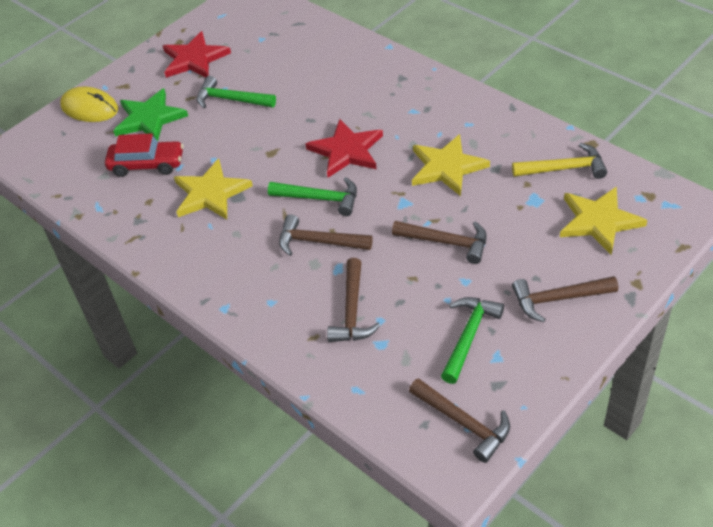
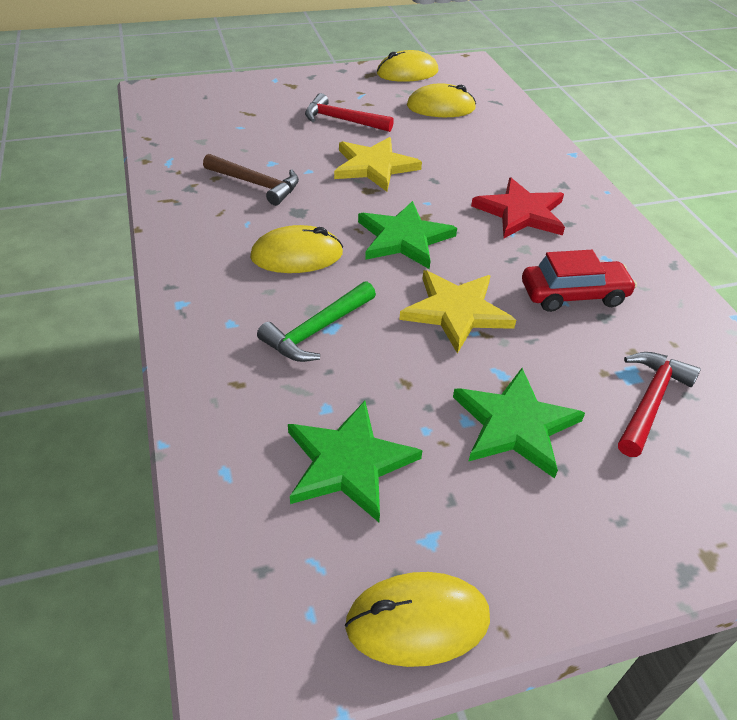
brown hammer: 5 -> 1
green hammer: 3 -> 1
green star: 1 -> 3
red hammer: 0 -> 2
red star: 2 -> 1
yellow hammer: 1 -> 0
yellow mouse: 1 -> 4
yellow star: 3 -> 2

